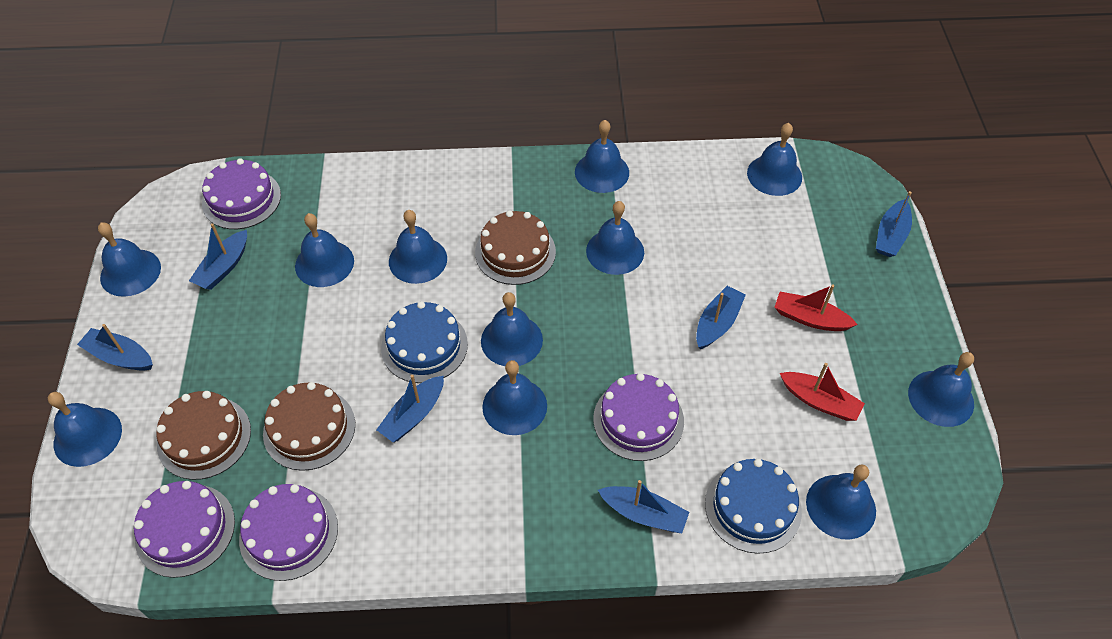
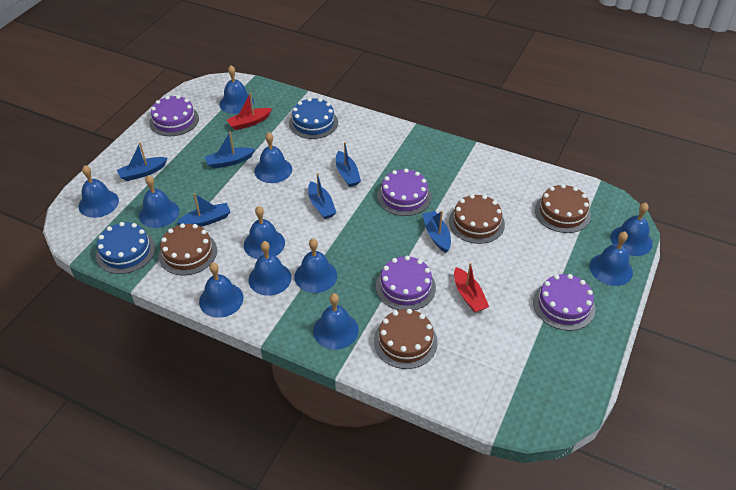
brown cake: 3 -> 4

